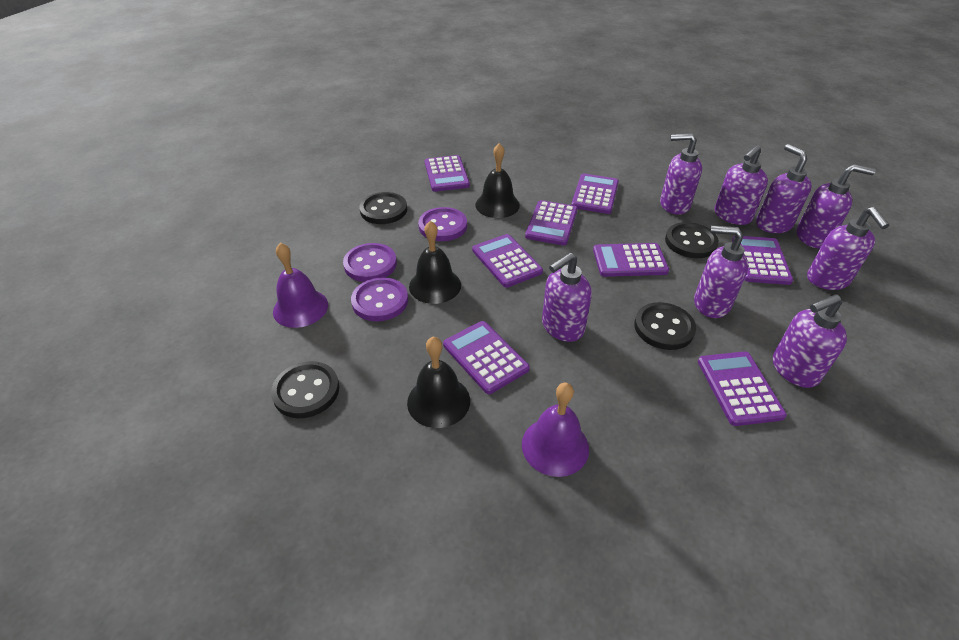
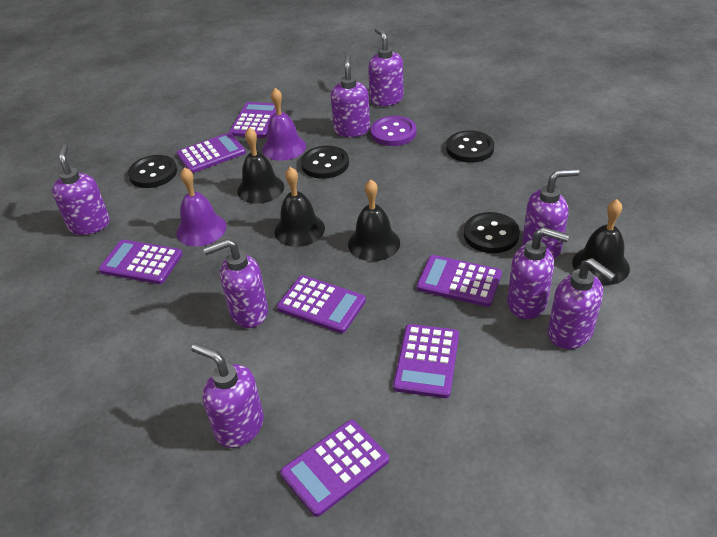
black bell: 3 -> 4
purple button: 3 -> 1
purple calculator: 8 -> 7

